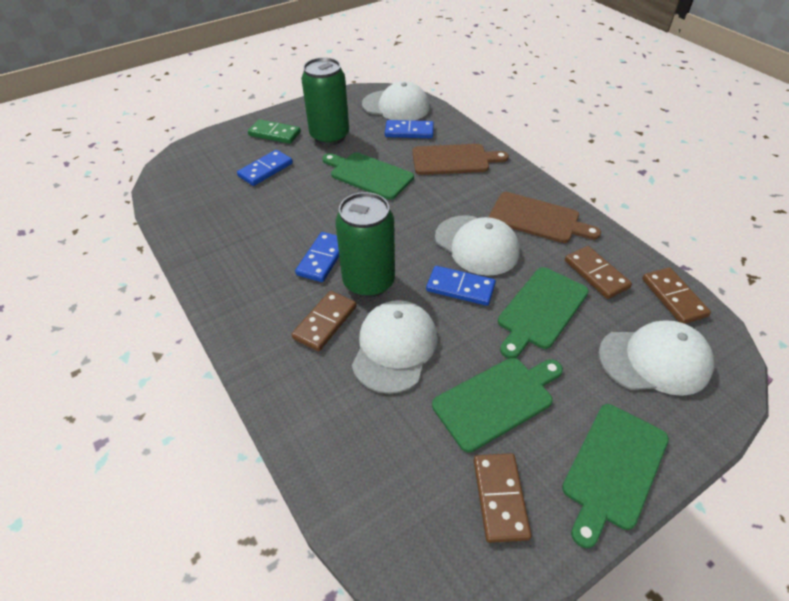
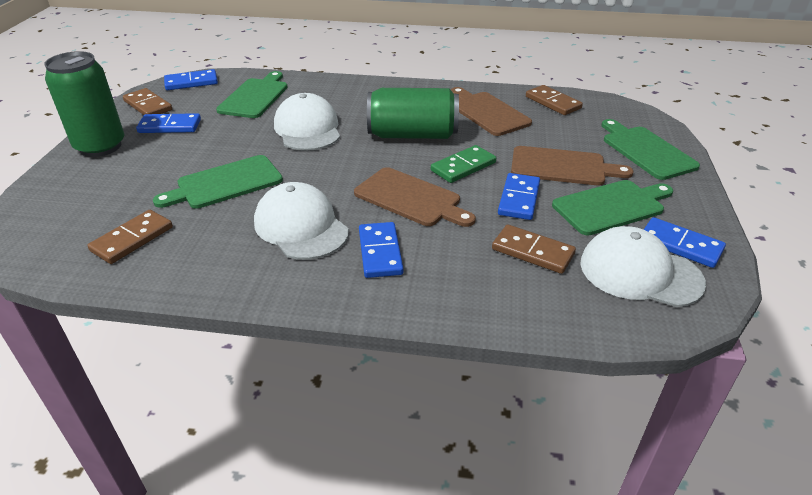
blue domino: 4 -> 5
brown cutting board: 2 -> 3
white cap: 4 -> 3

